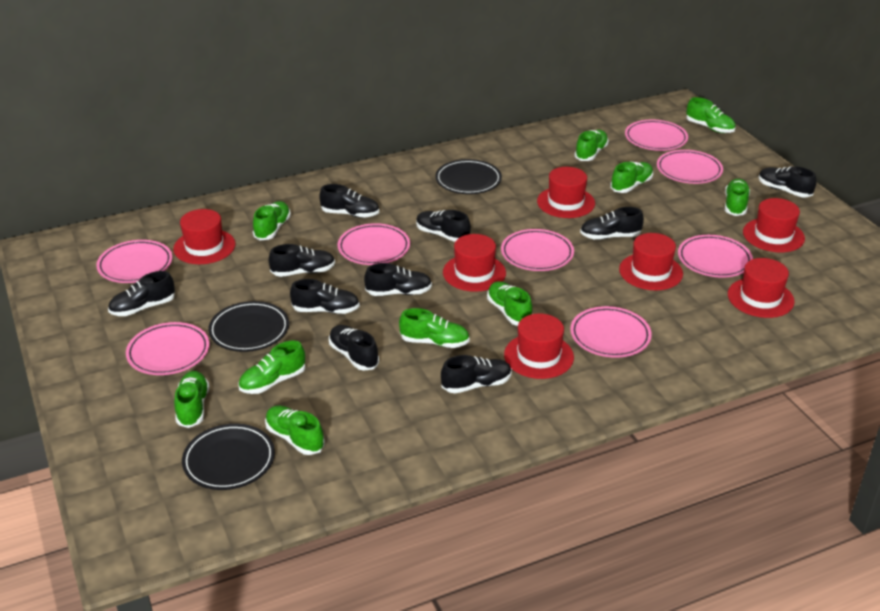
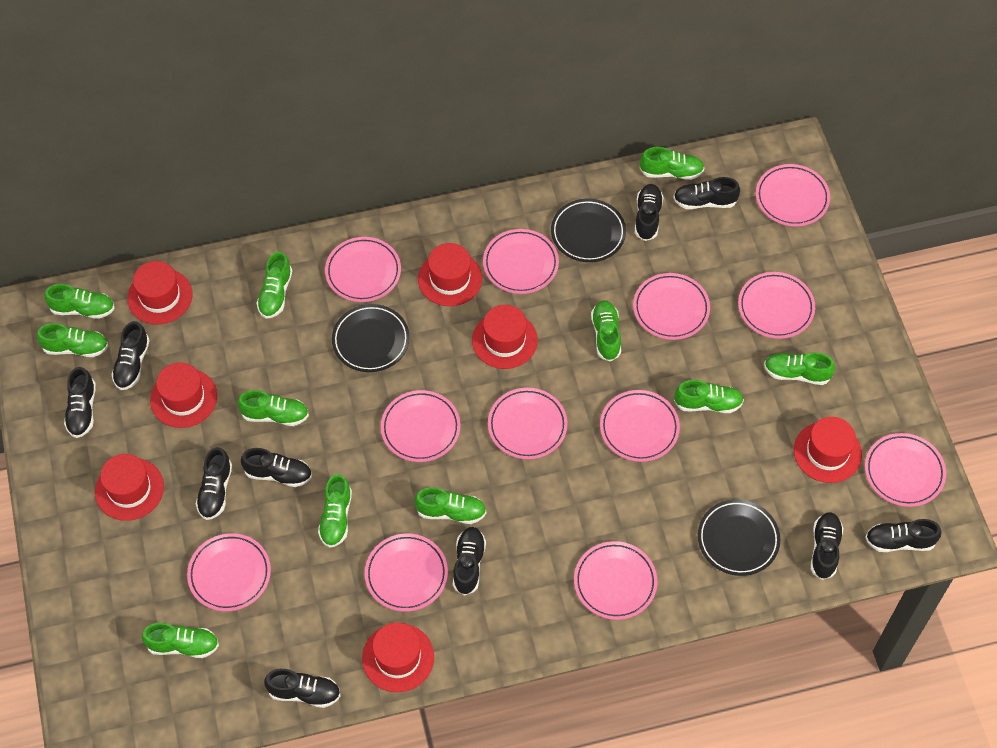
green shoe: 10 -> 11
pink plate: 8 -> 12

